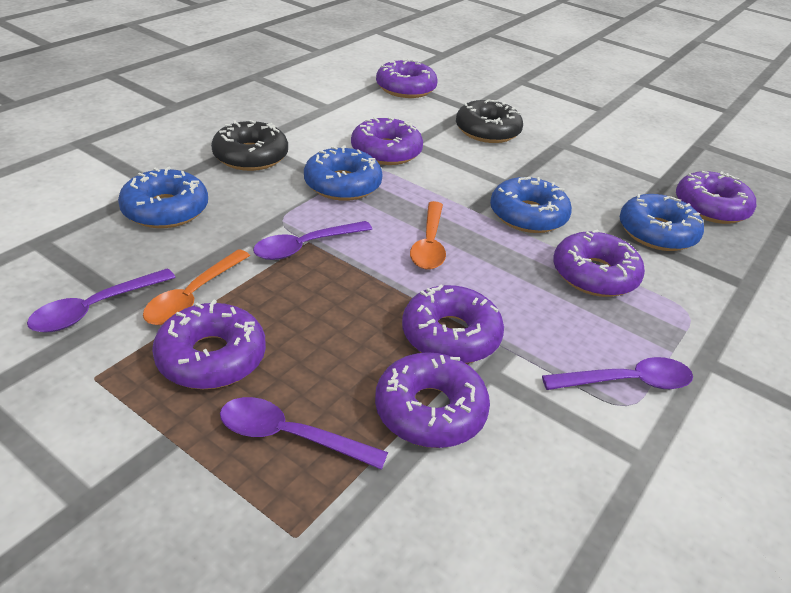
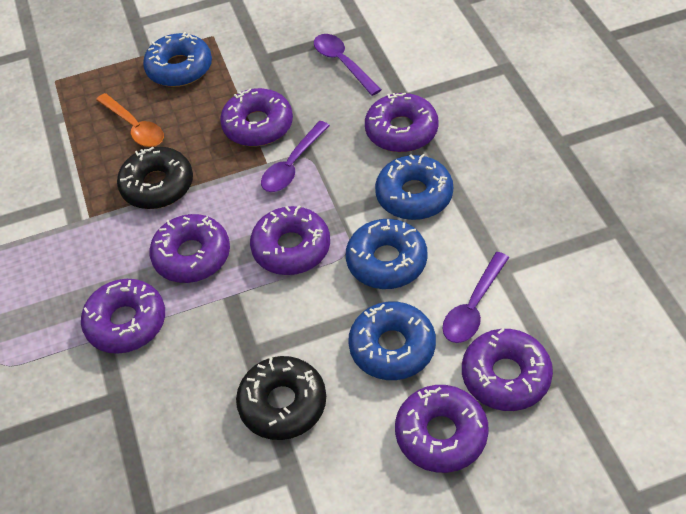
orange spoon: 2 -> 1
purple spoon: 4 -> 3

